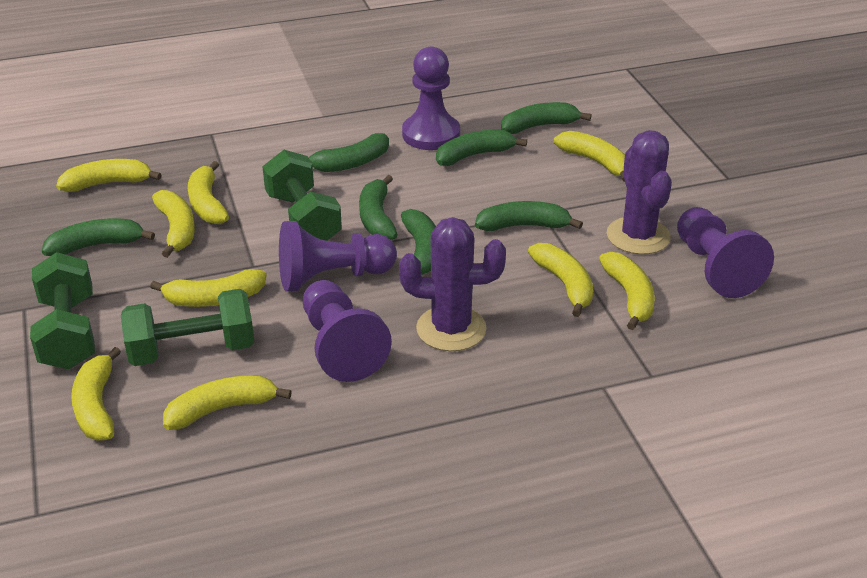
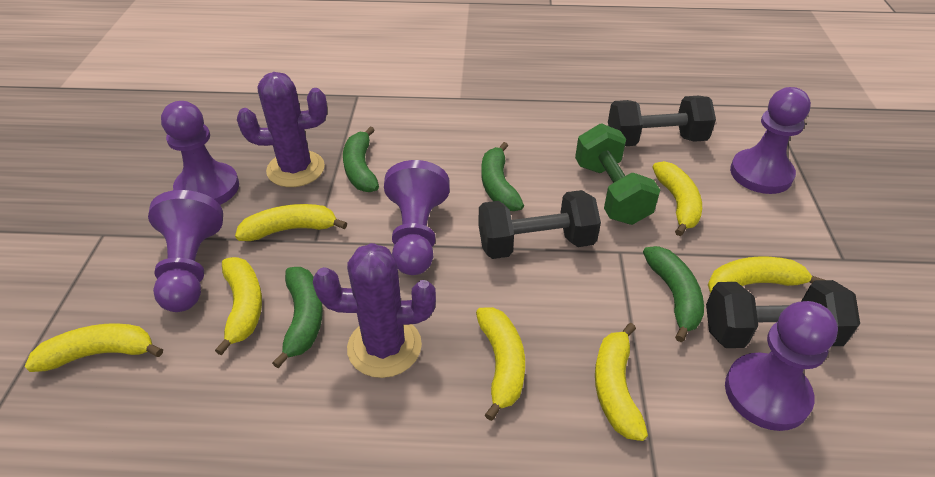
black dumbbell: 0 -> 3
green banana: 7 -> 4
green dumbbell: 3 -> 1
purple pawn: 4 -> 5
yellow banana: 9 -> 7

